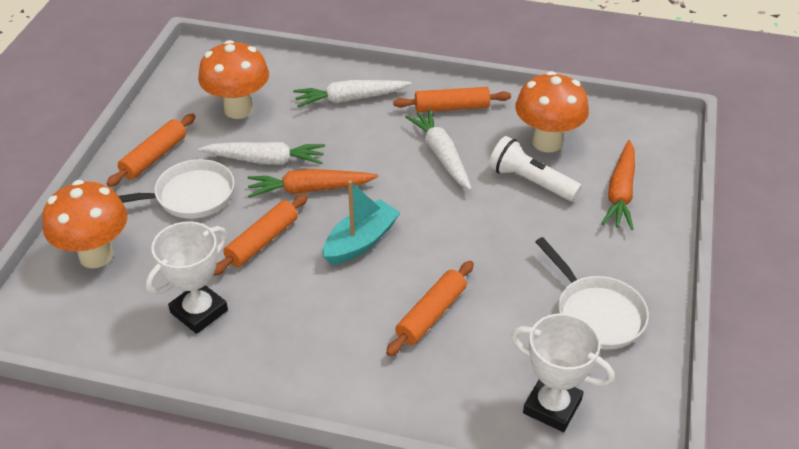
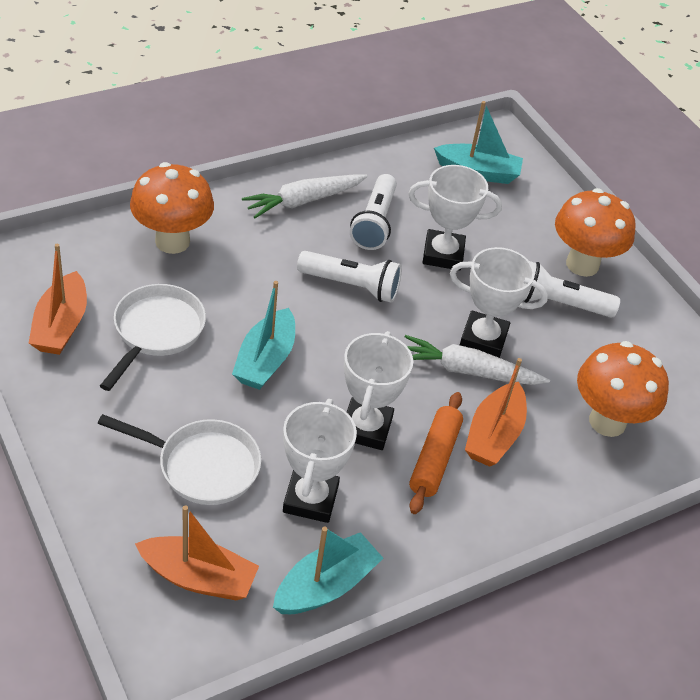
orange boat: 0 -> 3
orange carrot: 2 -> 0
orange rolling pin: 4 -> 1
turquoise boat: 1 -> 3
white carrot: 3 -> 2
white flashlight: 1 -> 3
white trophy: 2 -> 4

